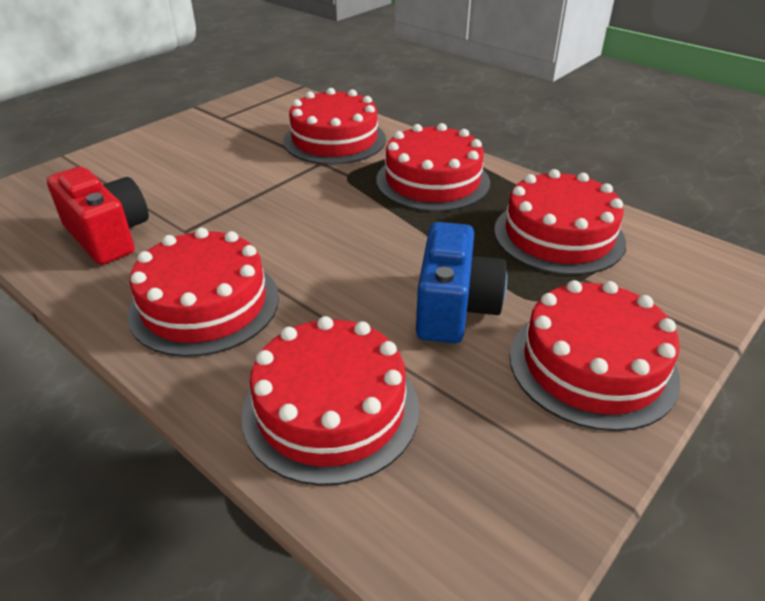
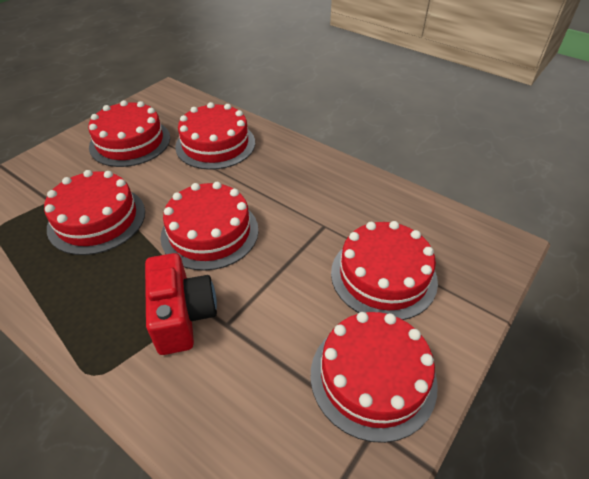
blue camera: 1 -> 0

